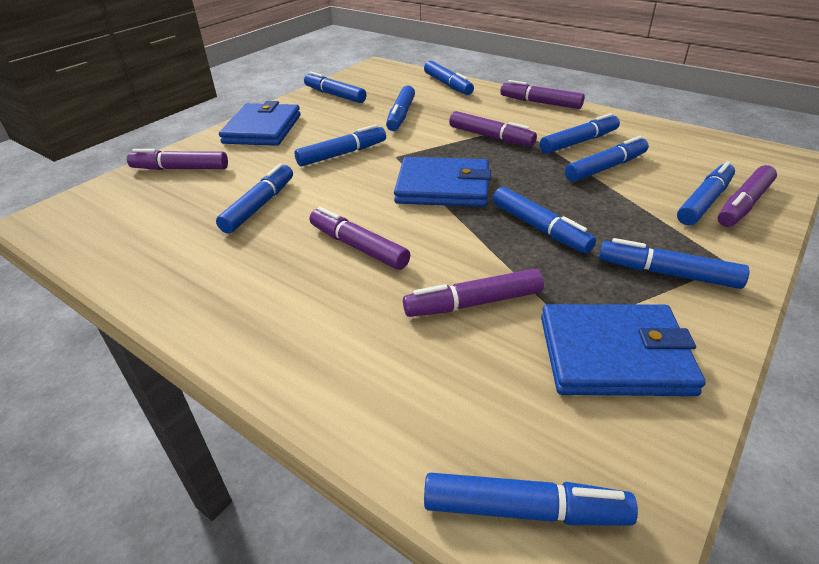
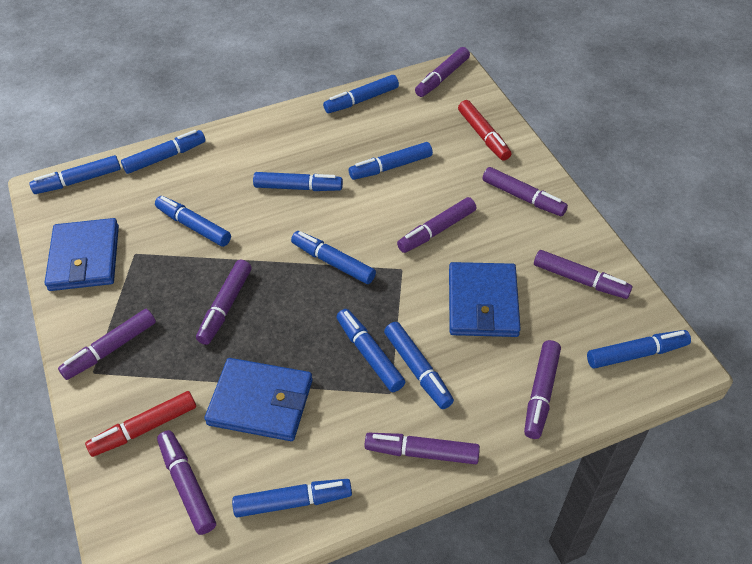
purple marker: 6 -> 9
red marker: 0 -> 2

